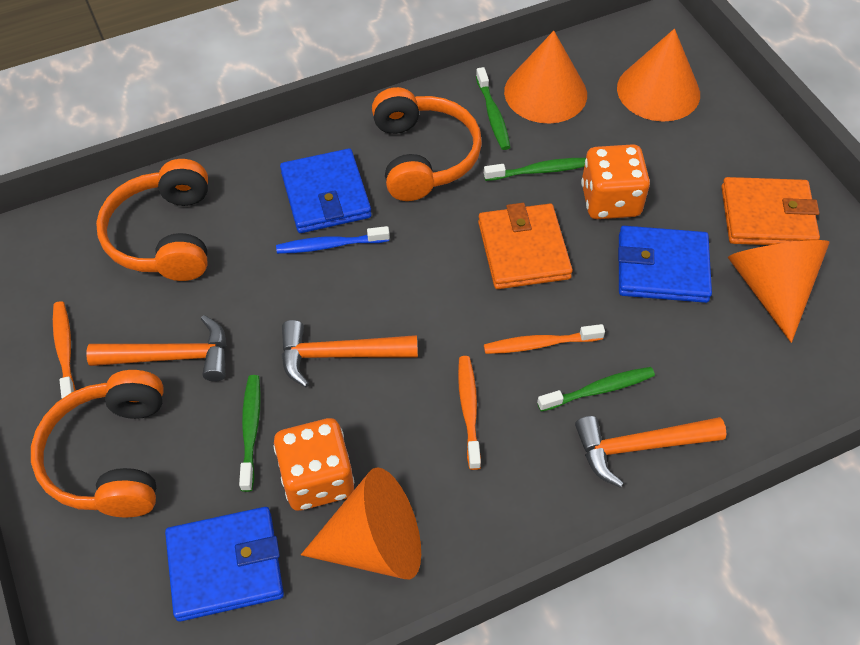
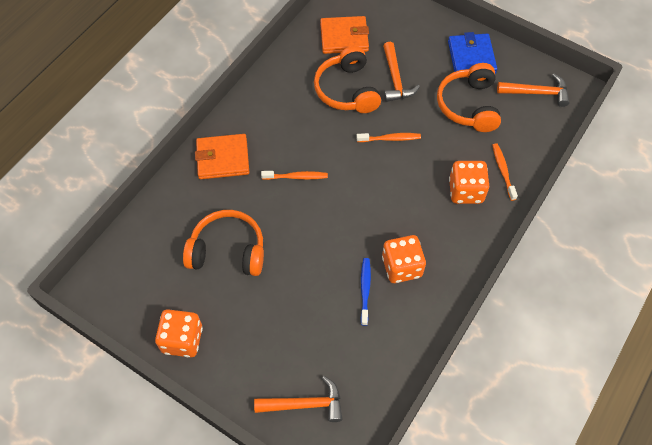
blue wallet: 3 -> 1
green toothbrush: 4 -> 0
orange cone: 4 -> 0
orange dice: 2 -> 3

